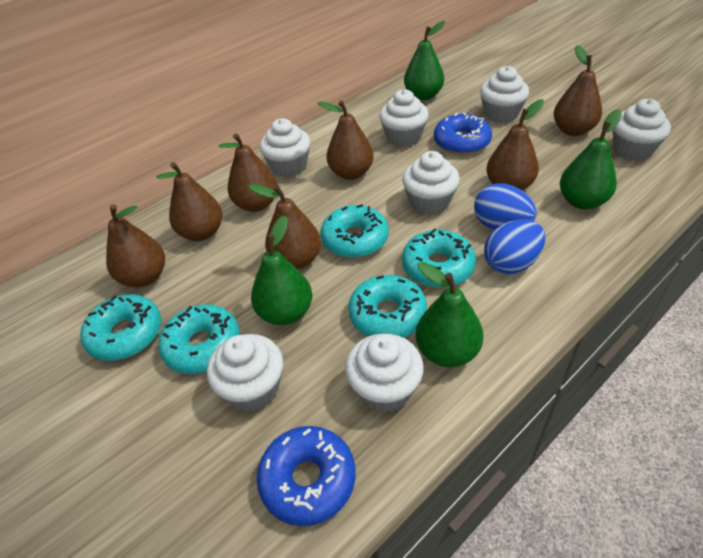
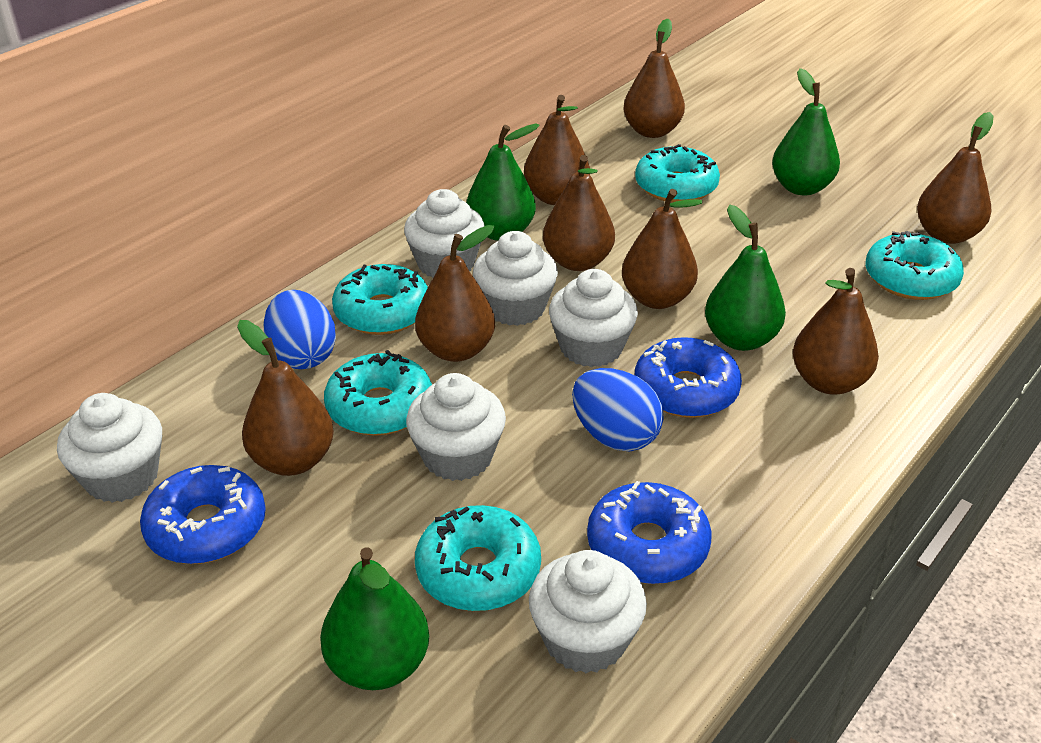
blue donut: 2 -> 3
brown pear: 7 -> 8
white cupcake: 7 -> 6

